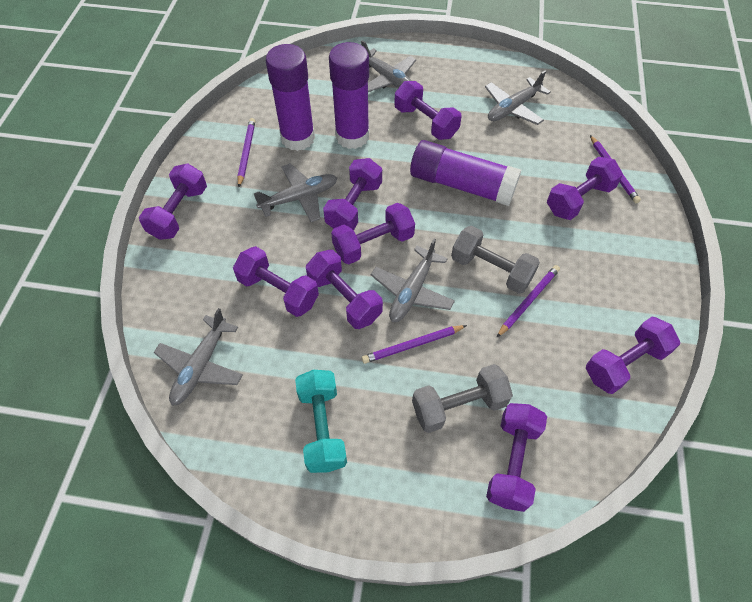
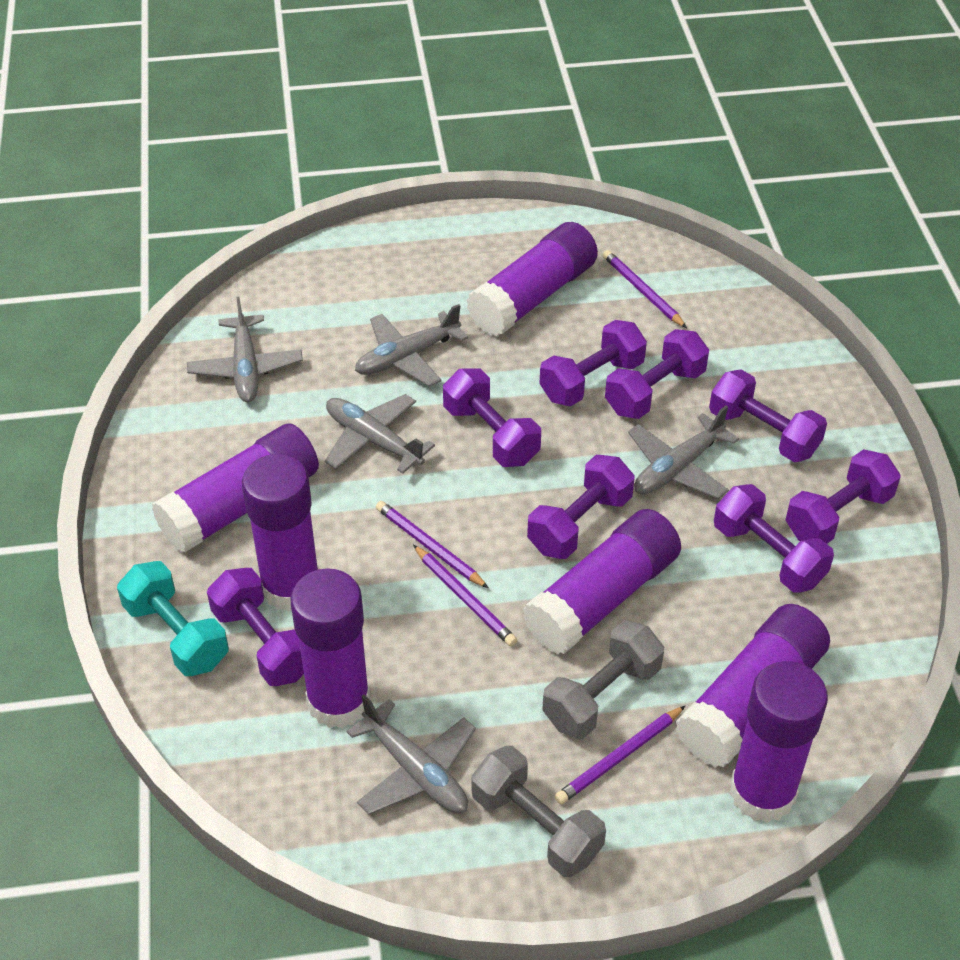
purple dumbbell: 9 -> 8
purple glue stick: 3 -> 7

